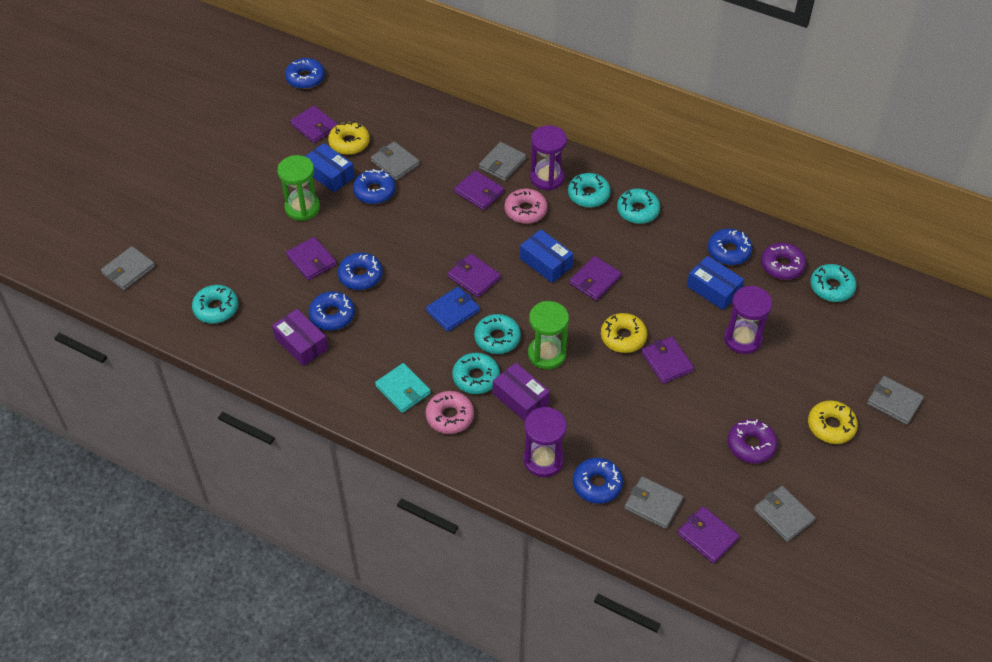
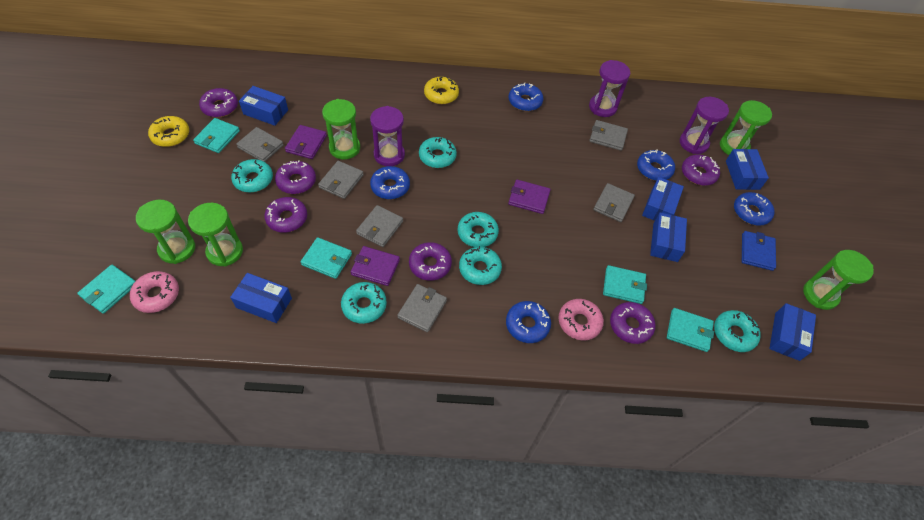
blue box: 3 -> 6
blue donut: 6 -> 5
green hourglass: 2 -> 5
purple box: 2 -> 0
purple donut: 2 -> 6
purple wallet: 7 -> 3
turquoise wallet: 1 -> 5
yellow donut: 3 -> 2

